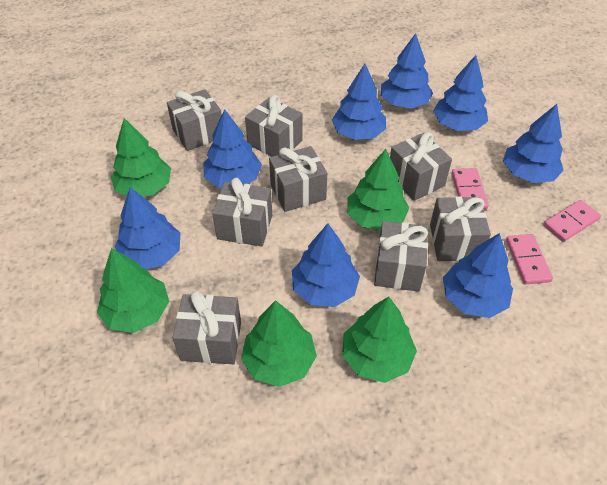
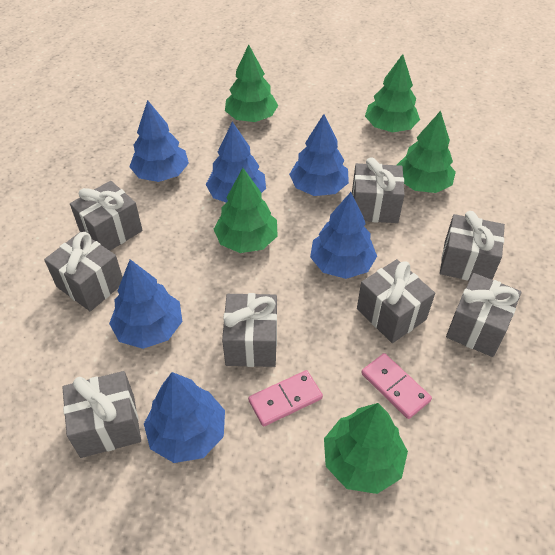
blue tree: 8 -> 6
pink domino: 3 -> 2

